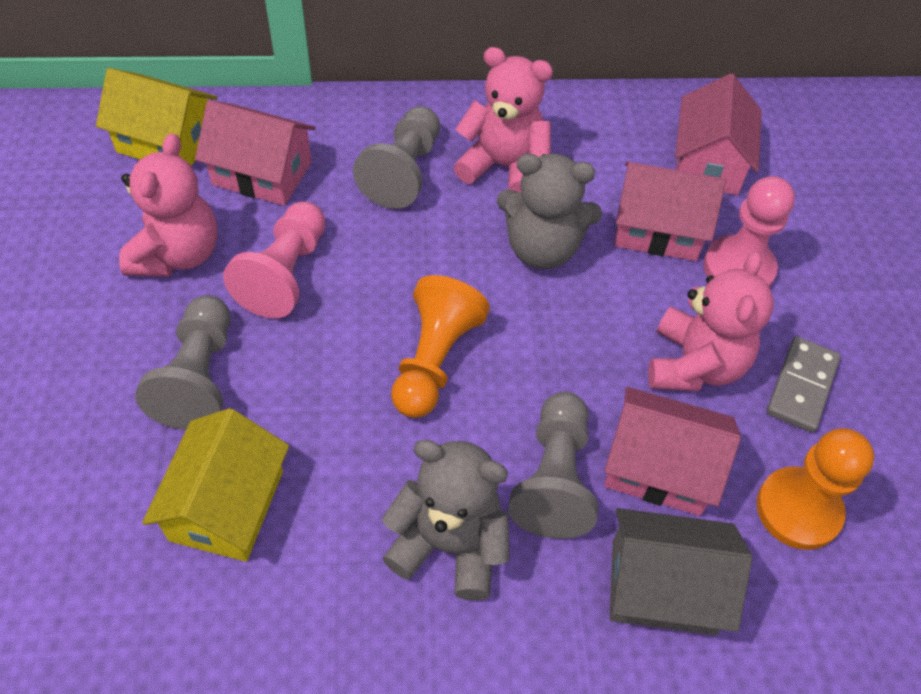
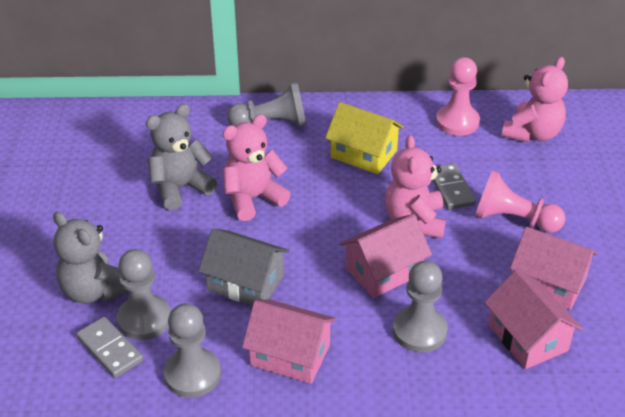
grey domino: 1 -> 2
grey pawn: 3 -> 4
orange pawn: 2 -> 0
yellow house: 2 -> 1

